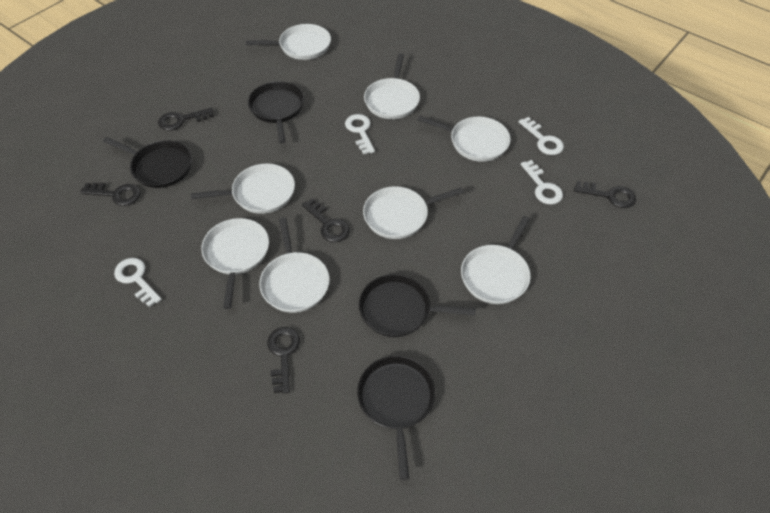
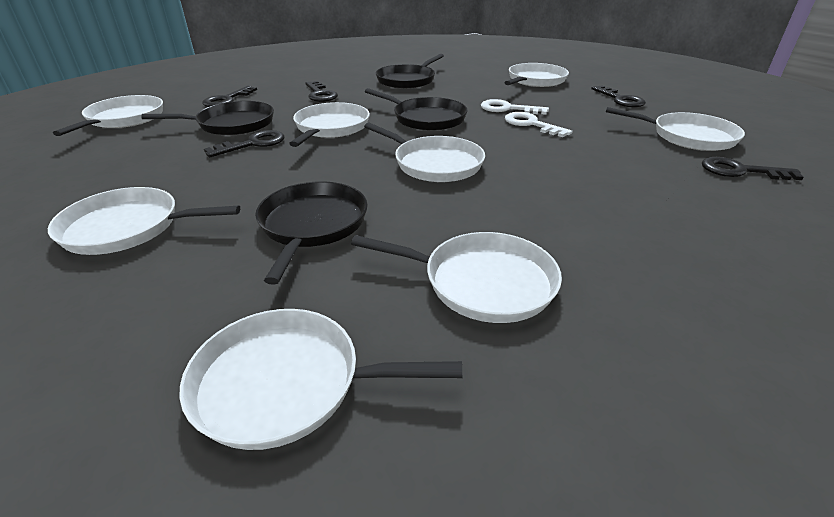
white key: 4 -> 2

